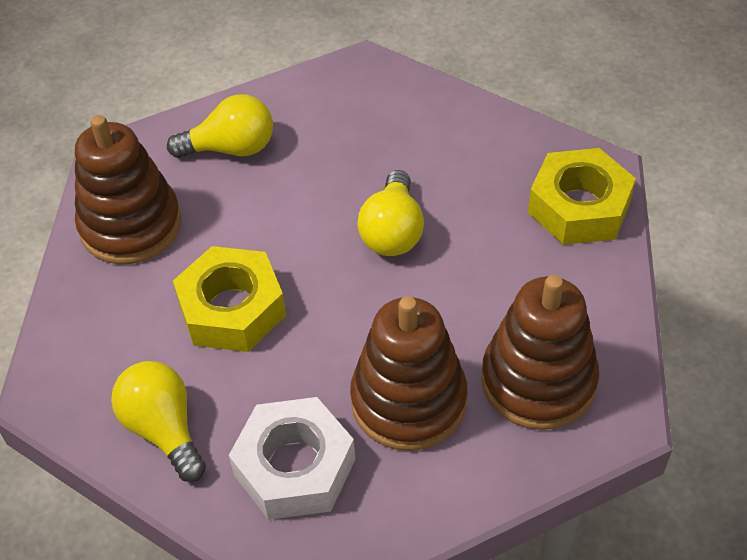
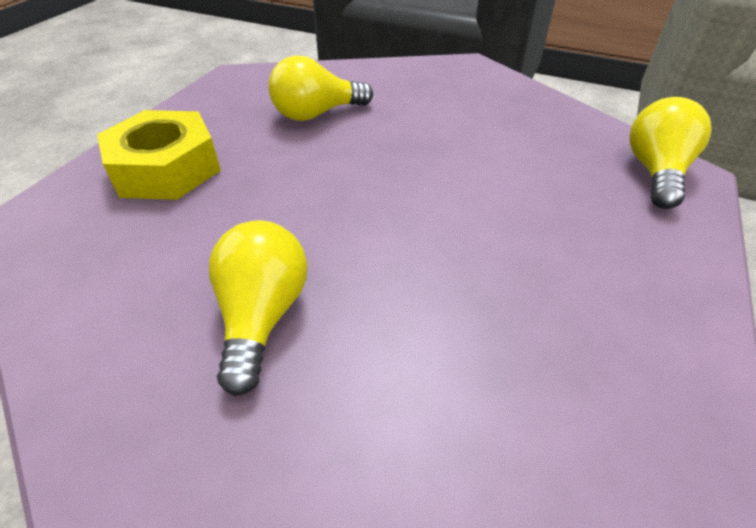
brown stacking toy: 3 -> 0
white nut: 1 -> 0
yellow nut: 2 -> 1

